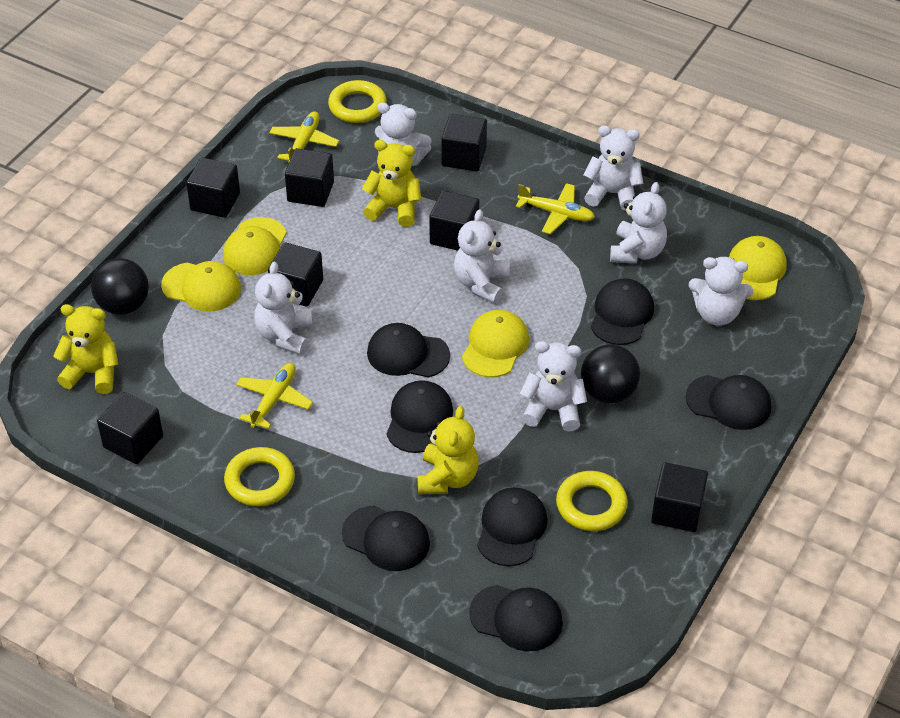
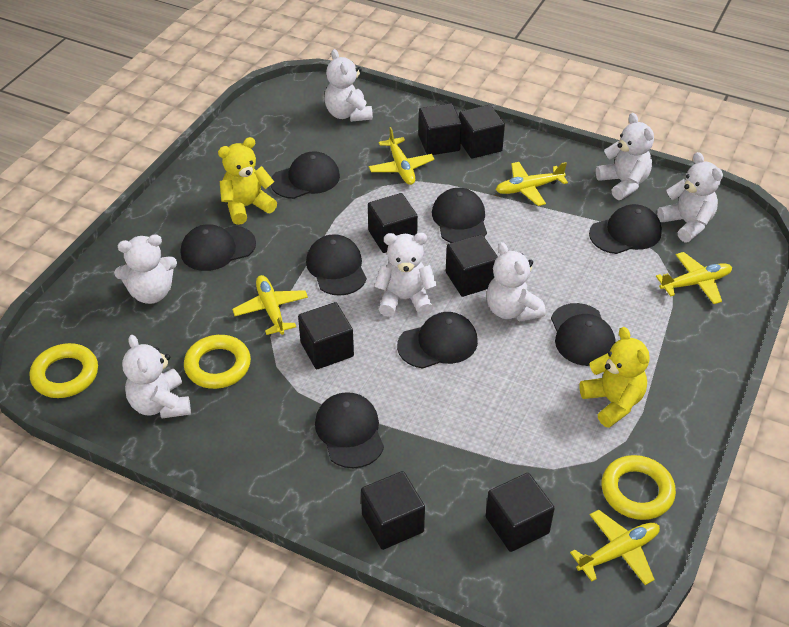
black ball: 2 -> 0
black cap: 7 -> 8
yellow cap: 4 -> 0
yellow plane: 3 -> 5
yellow teddy bear: 3 -> 2

